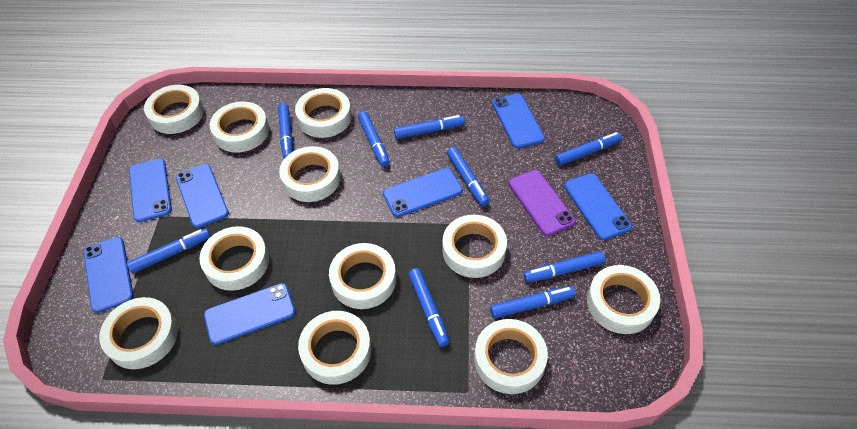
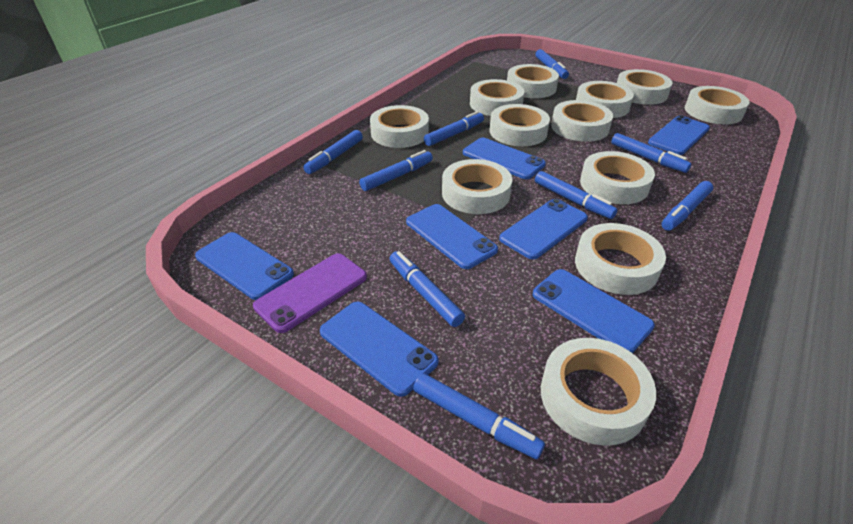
white tape: 11 -> 12

